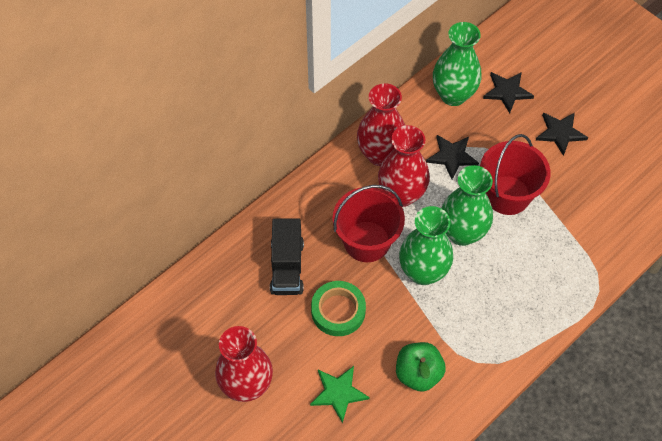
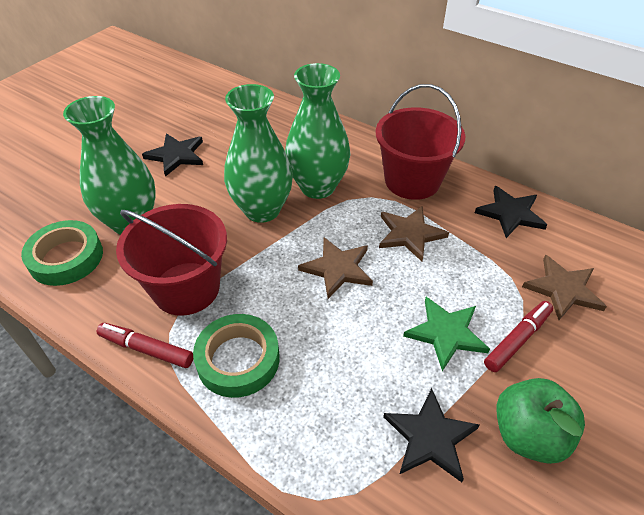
black truck: 1 -> 0
brown star: 0 -> 3
green tape: 1 -> 2
red marker: 0 -> 2
red vase: 3 -> 0

